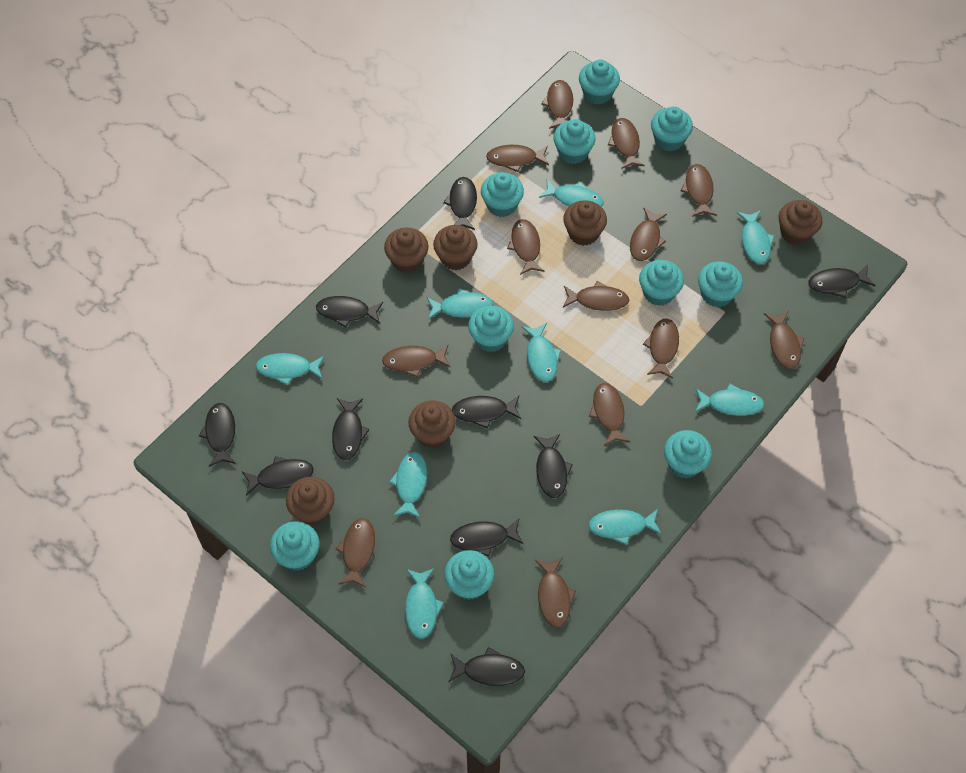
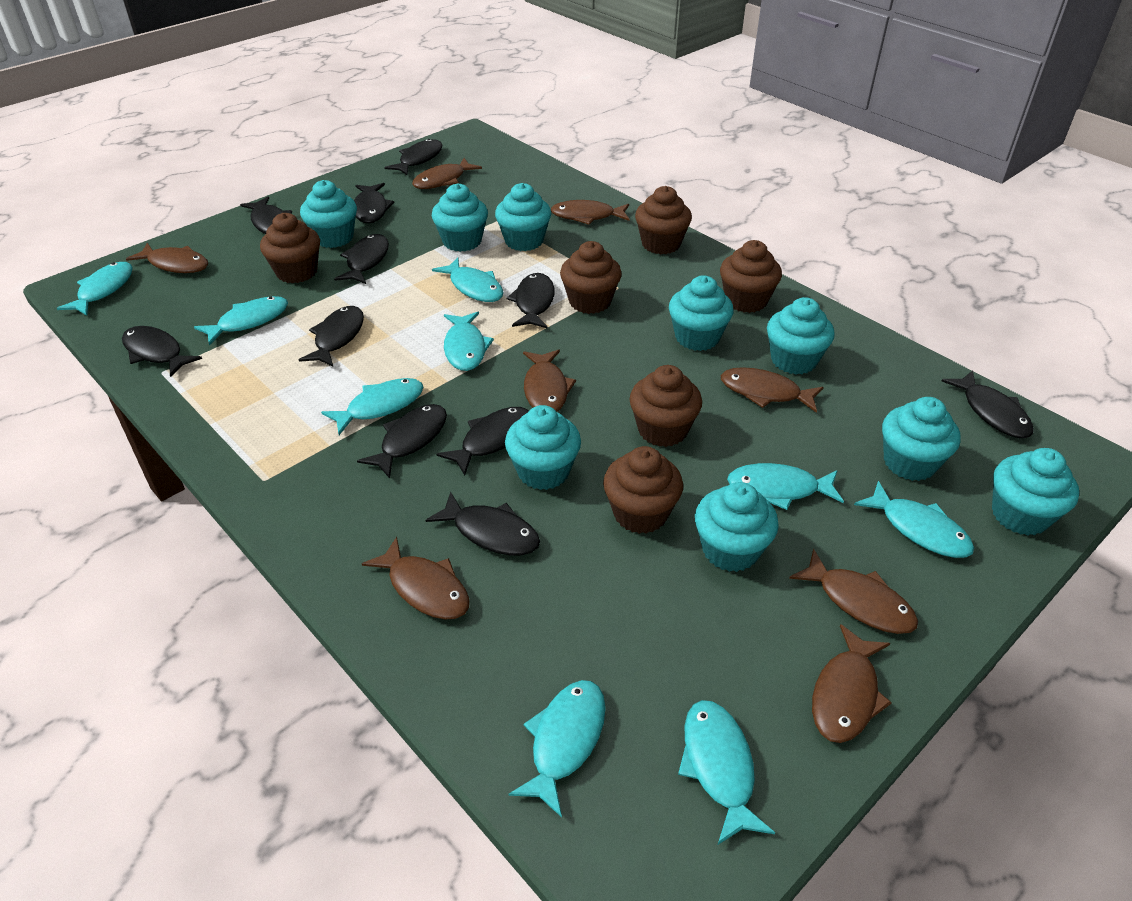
black fish: 10 -> 11
brown fish: 13 -> 8
turquoise cupcake: 10 -> 9

